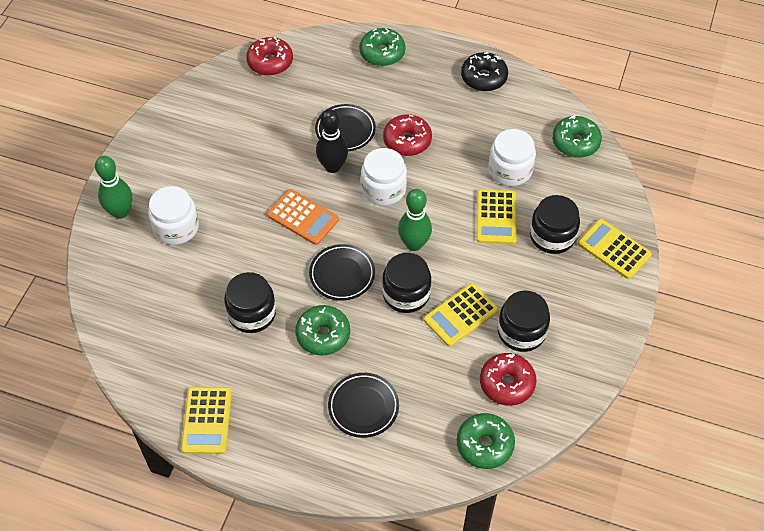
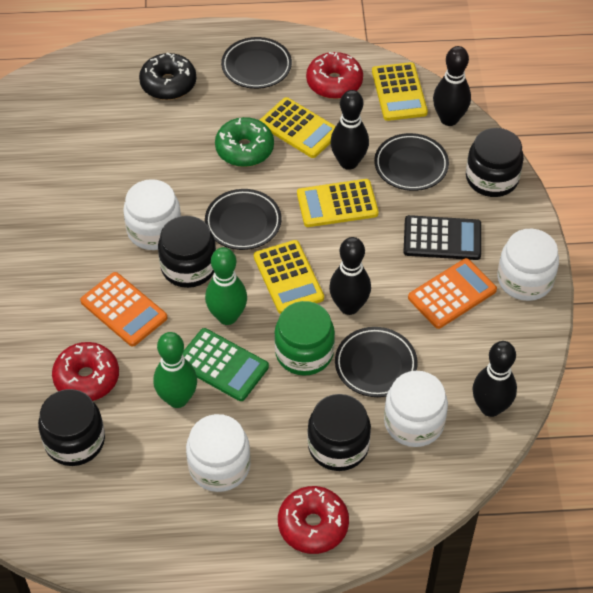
black bowling pin: 1 -> 4
black calculator: 0 -> 1
black plate: 3 -> 4
green calculator: 0 -> 1
green donut: 4 -> 1
green jar: 0 -> 1
orange calculator: 1 -> 2
white jar: 3 -> 4

